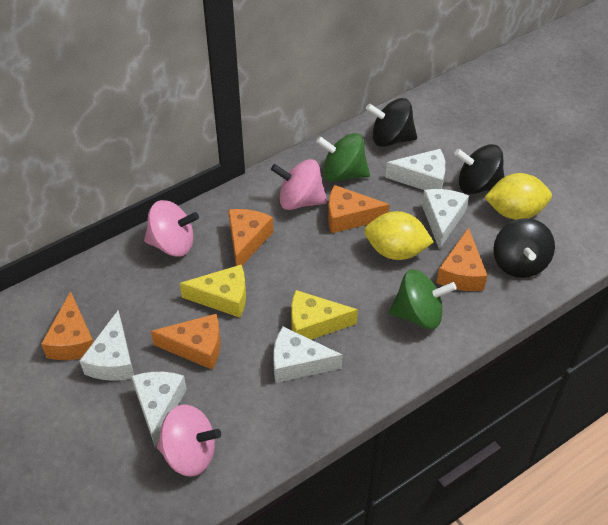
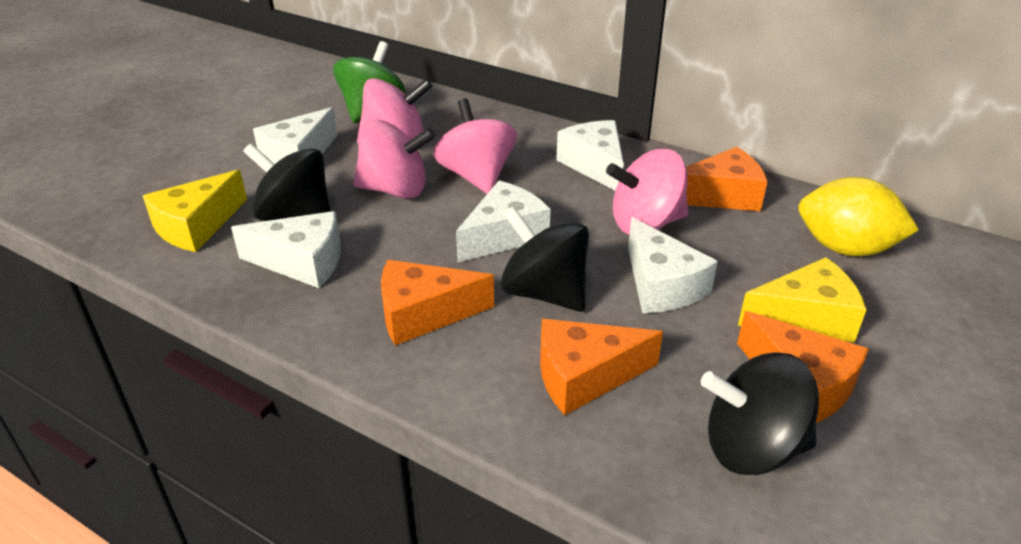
green spinning top: 2 -> 1
orange cheese: 5 -> 4
pink spinning top: 3 -> 4
yellow lemon: 2 -> 1

